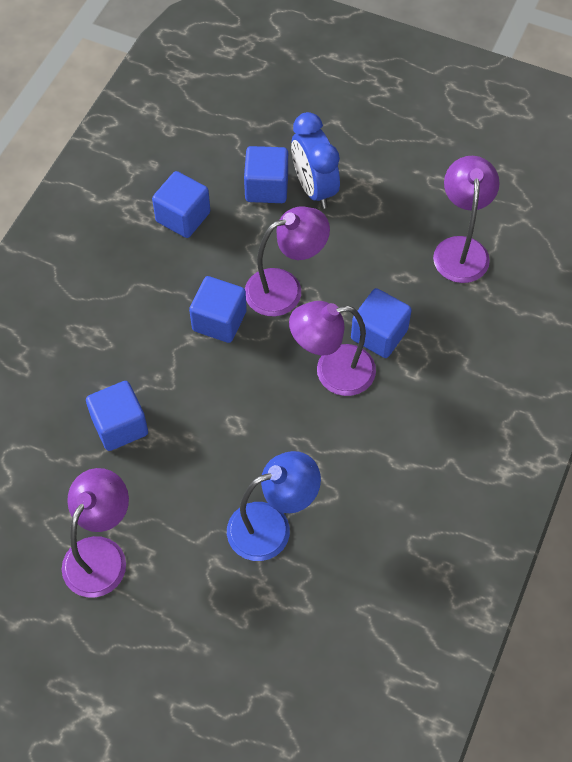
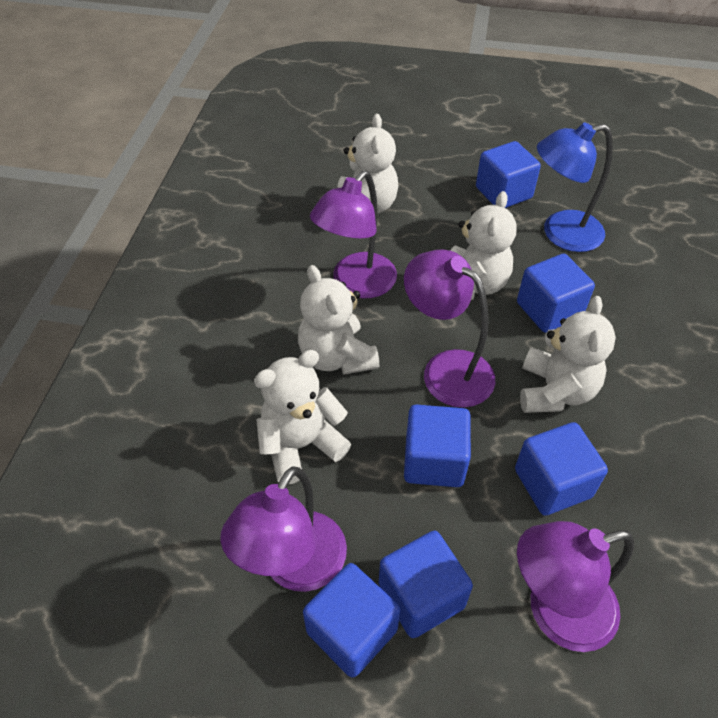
blue clock: 1 -> 0
blue cube: 5 -> 6
white teddy bear: 0 -> 5

